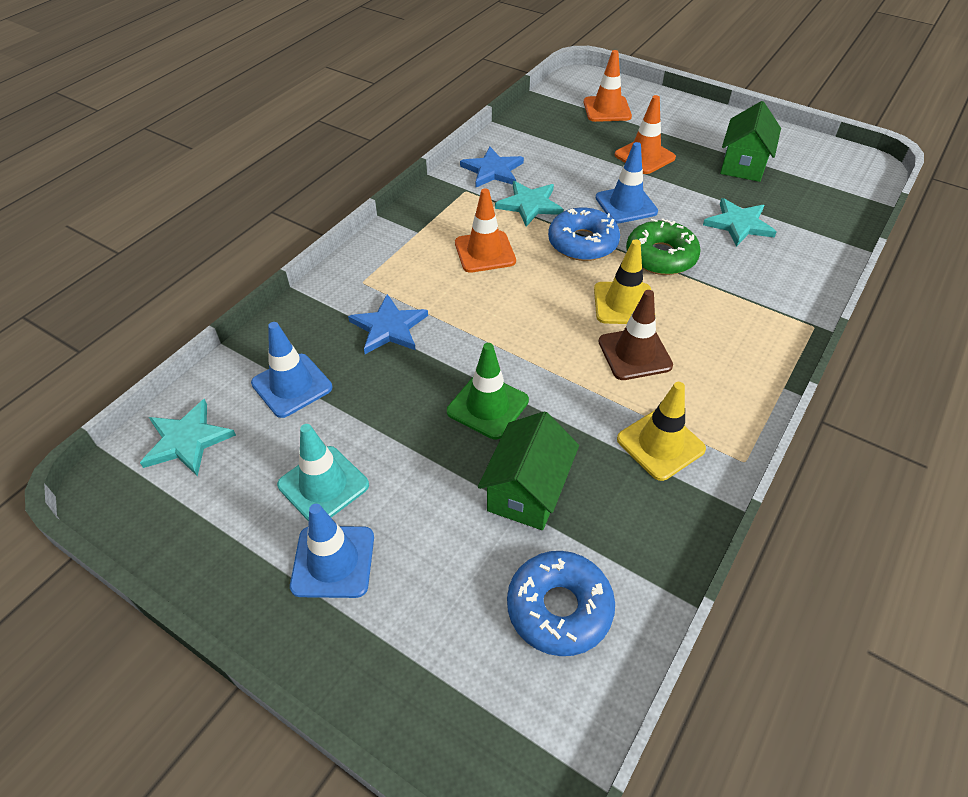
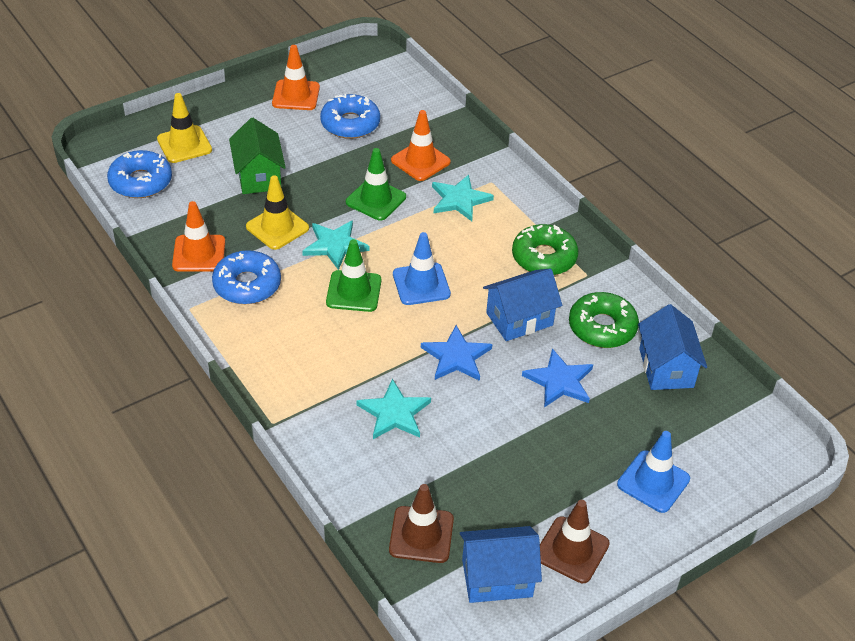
blue donut: 2 -> 3
blue house: 0 -> 3
blue traffic cone: 3 -> 2
brown traffic cone: 1 -> 2
green donut: 1 -> 2
green house: 2 -> 1
green traffic cone: 1 -> 2
turquoise traffic cone: 1 -> 0

